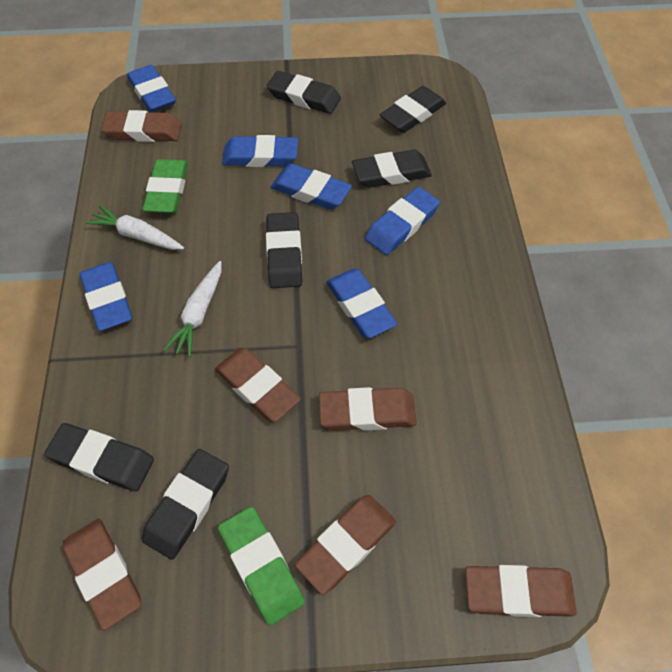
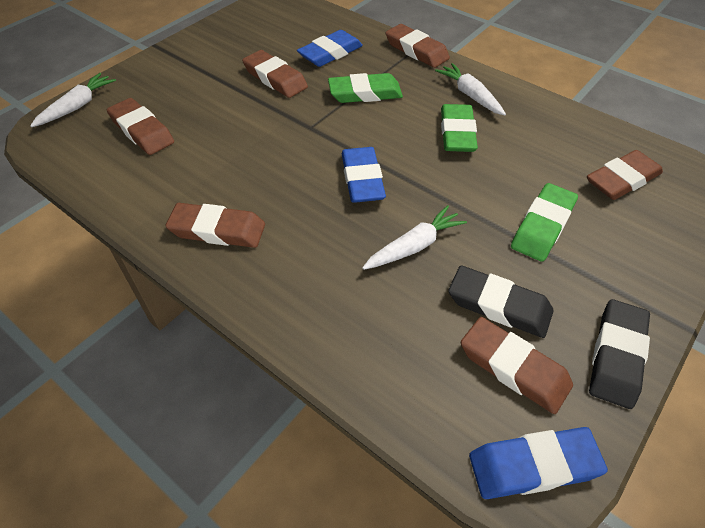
black eraser: 6 -> 2
blue eraser: 6 -> 3
green eraser: 2 -> 3
white carrot: 2 -> 3

